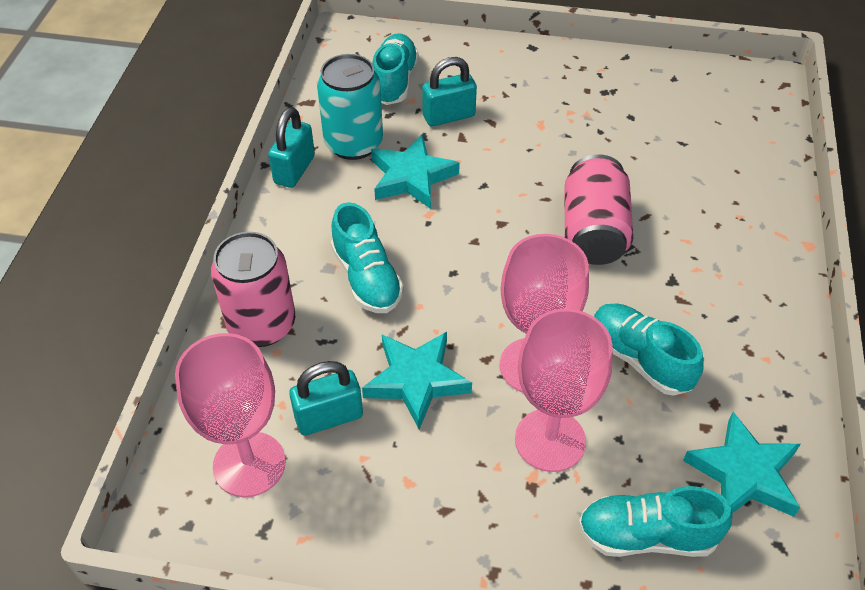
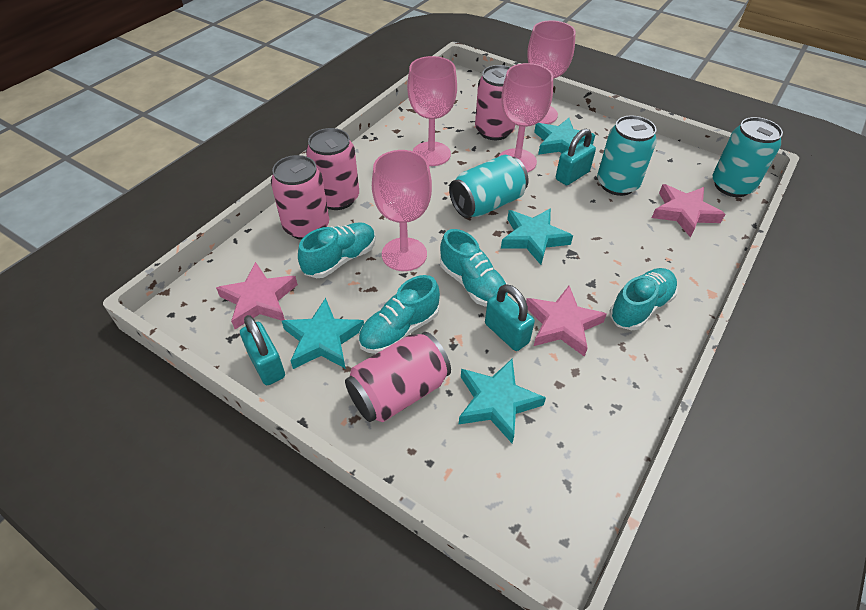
pink can: 2 -> 4
pink goblet: 3 -> 4
pink star: 0 -> 3
turquoise can: 1 -> 3
turquoise star: 3 -> 4

